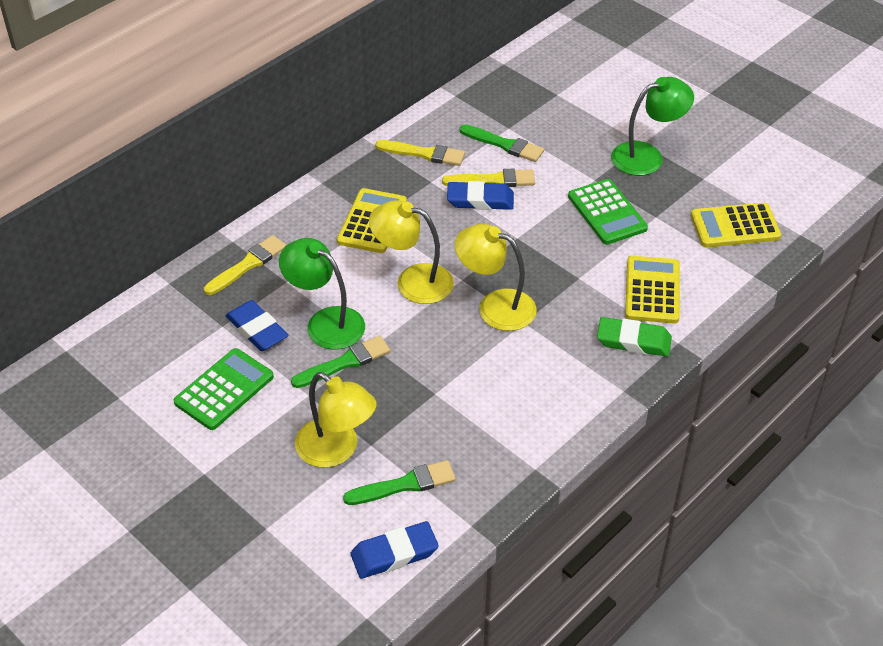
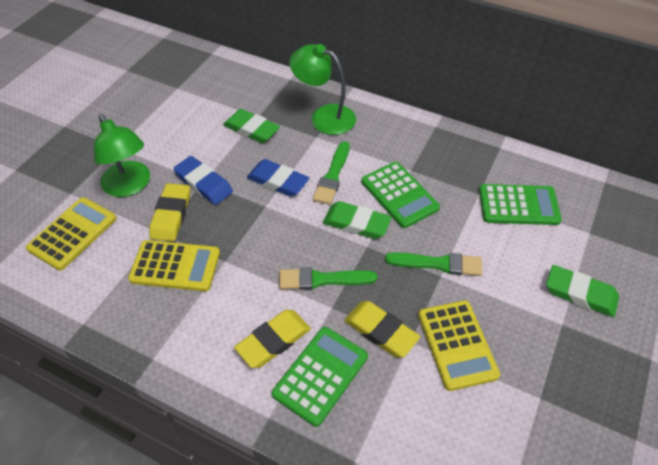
blue eraser: 3 -> 2
green calculator: 2 -> 3
green eraser: 1 -> 3
yellow brush: 3 -> 0
yellow eraser: 0 -> 3
yellow lamp: 3 -> 0

